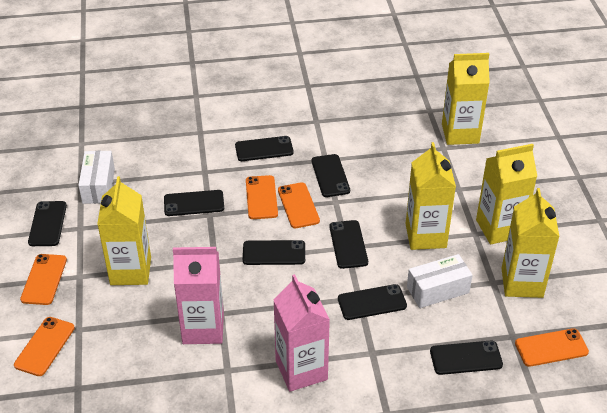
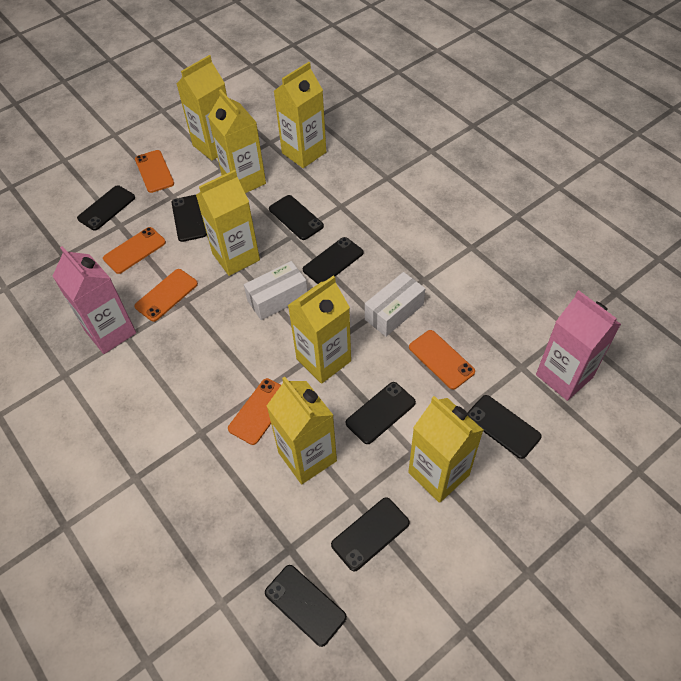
yellow carton: 5 -> 7

